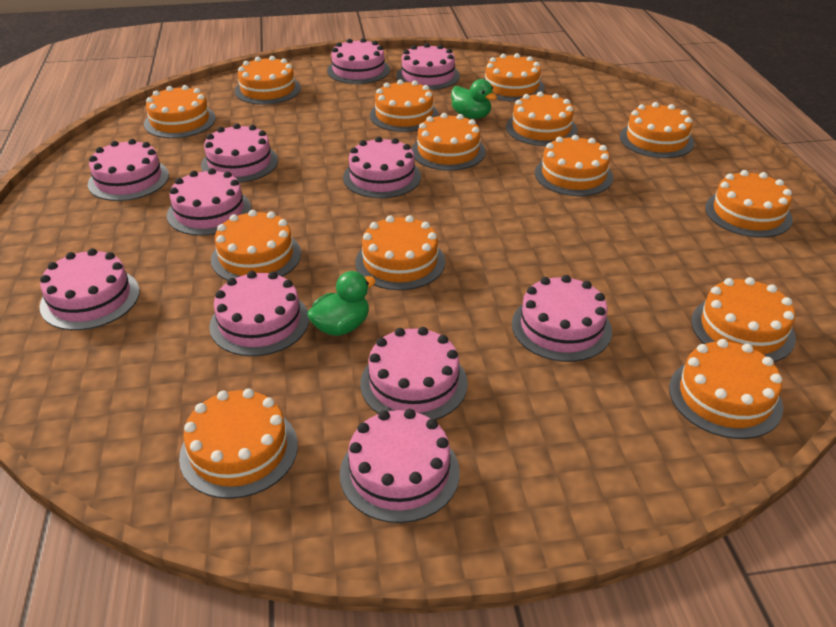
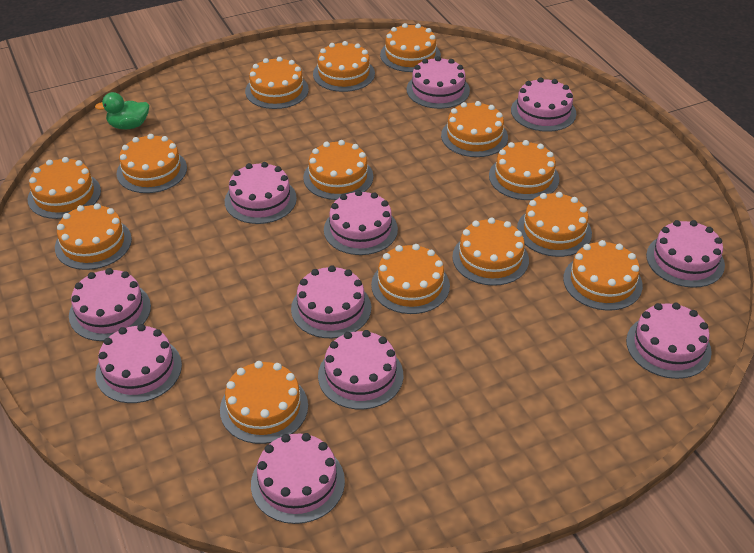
green duck: 2 -> 1

